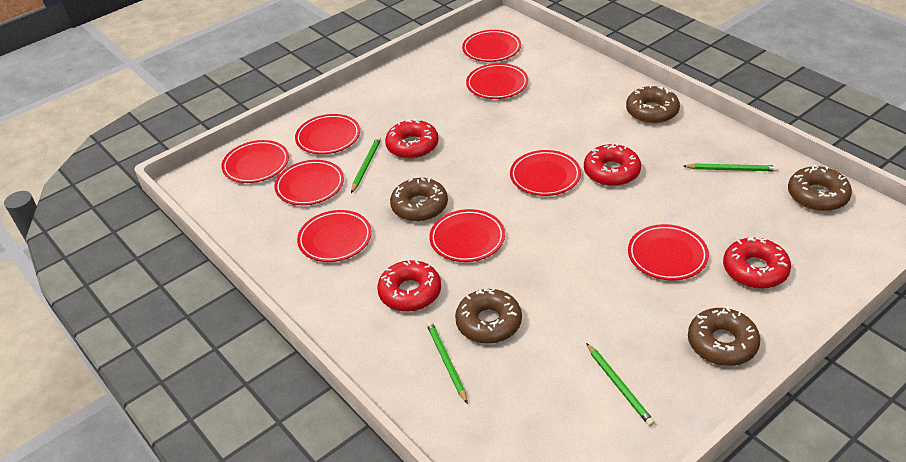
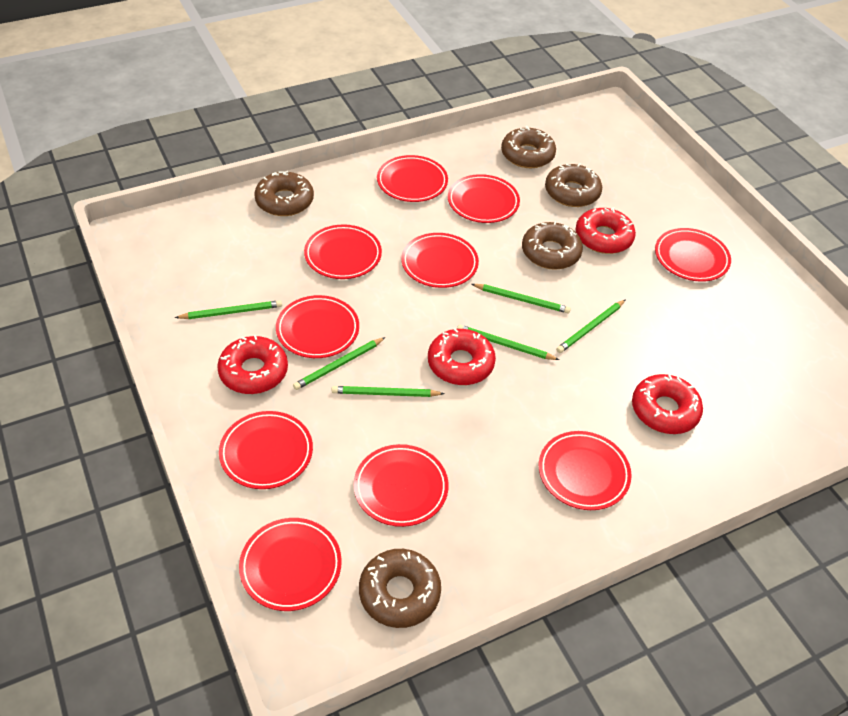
green pencil: 4 -> 6
red plate: 9 -> 10

